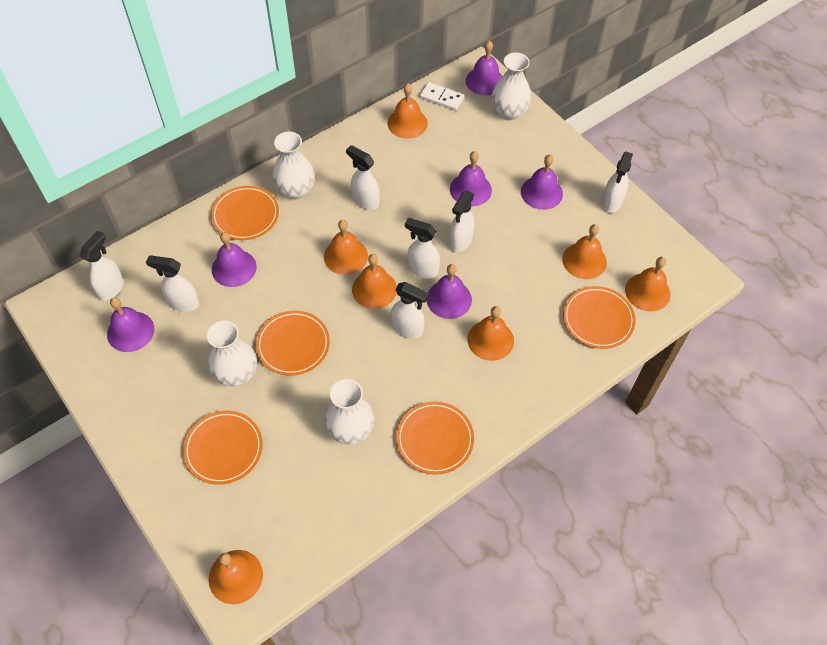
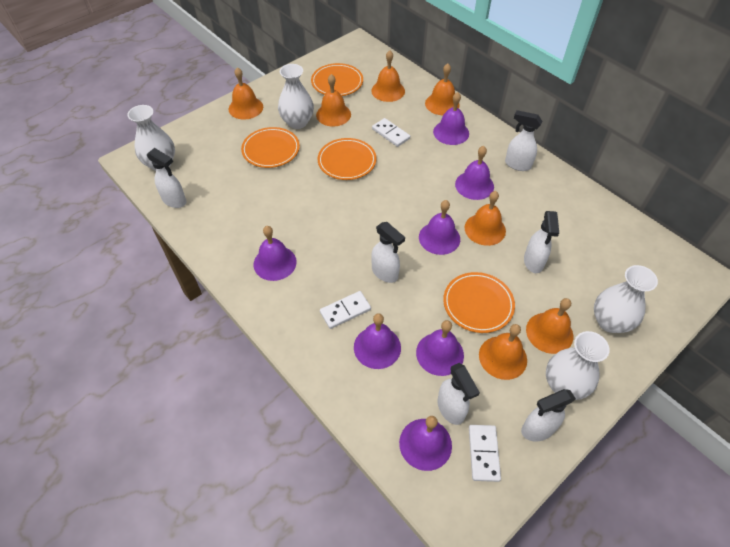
orange plate: 5 -> 4
purple bell: 6 -> 7
white domino: 1 -> 3
white spray bottle: 7 -> 6

